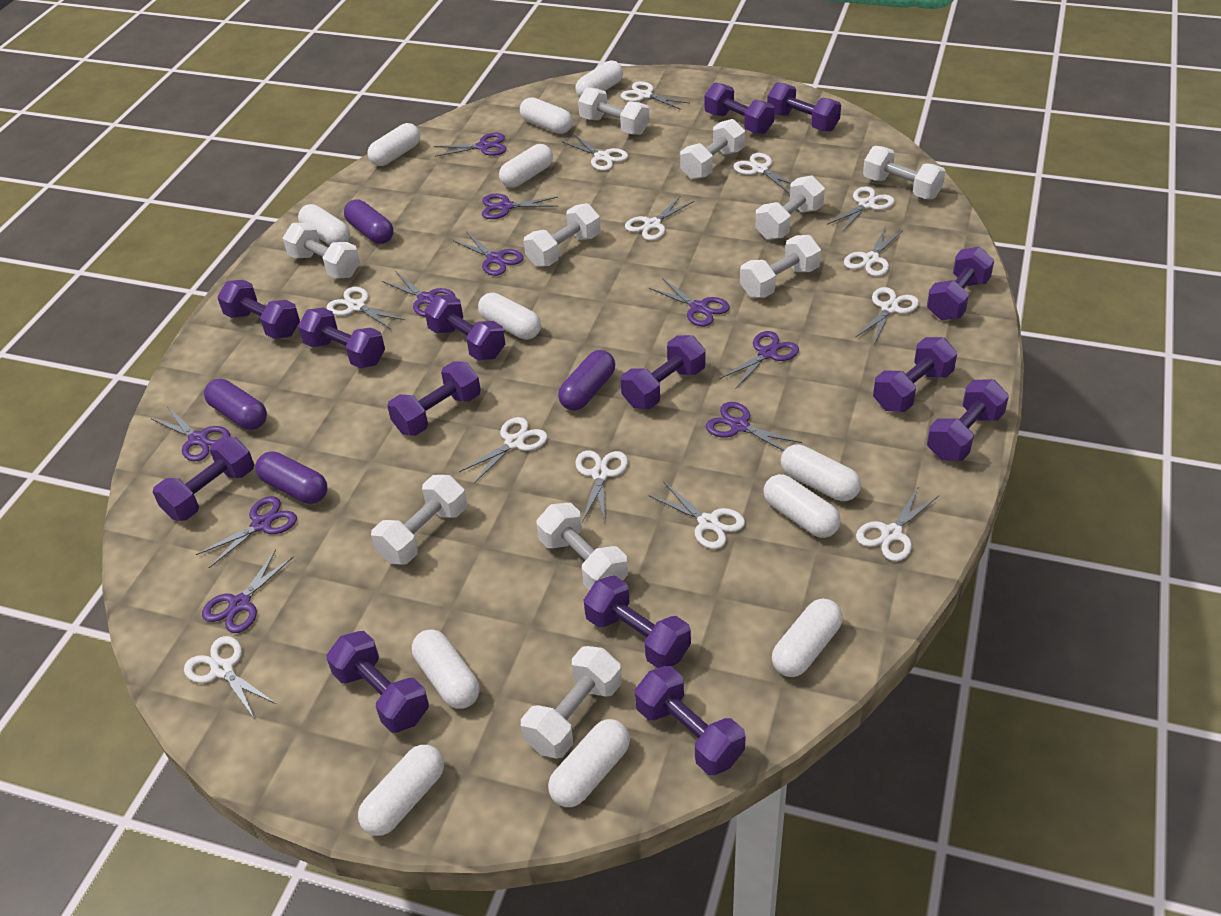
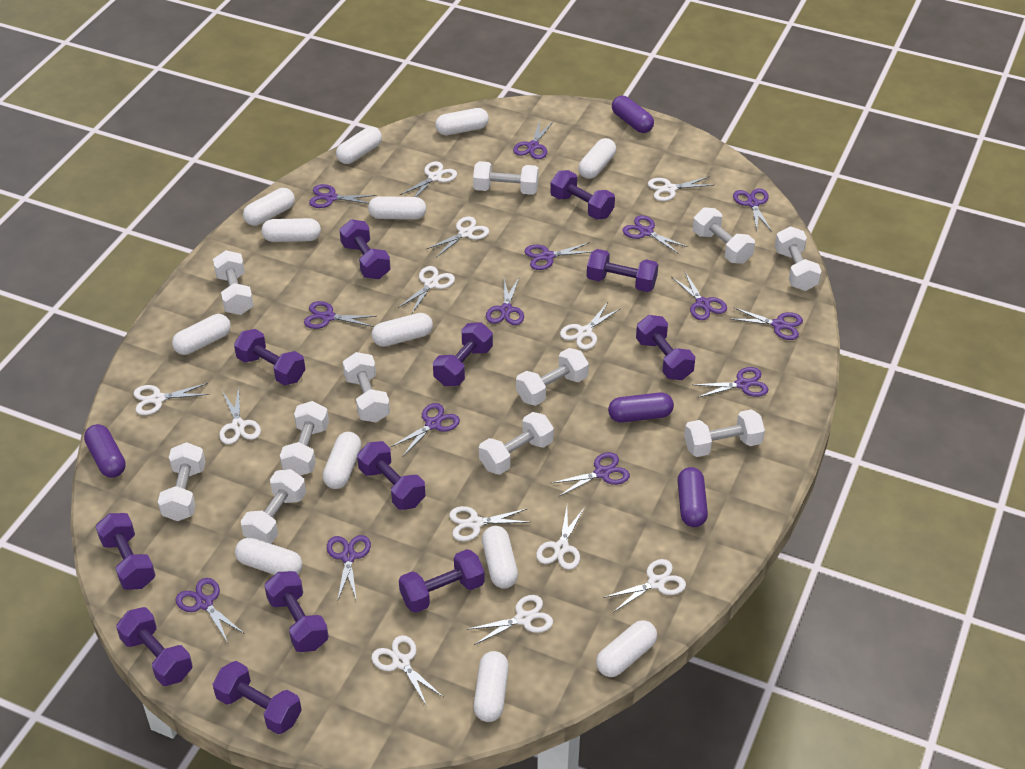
purple dumbbell: 14 -> 12
purple scissors: 10 -> 14
white capsule: 12 -> 13
white dumbbell: 10 -> 11
white scissors: 13 -> 12

